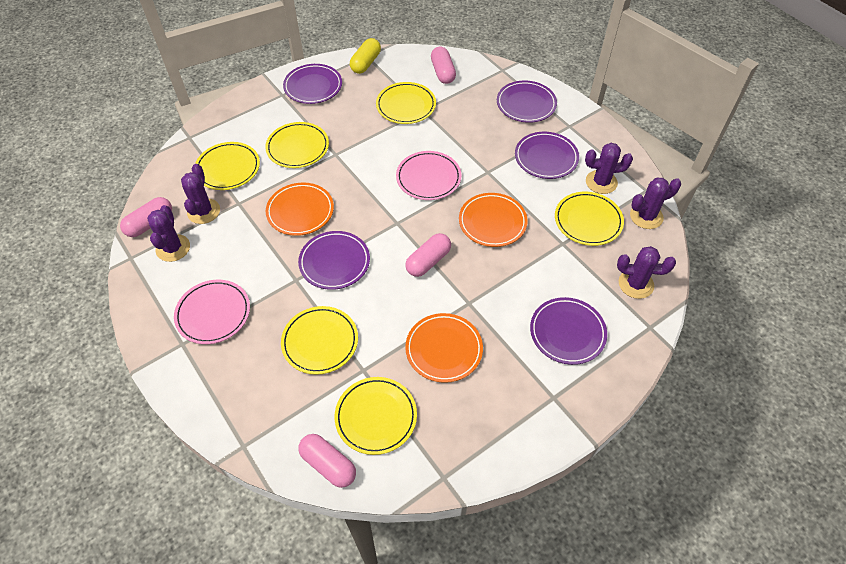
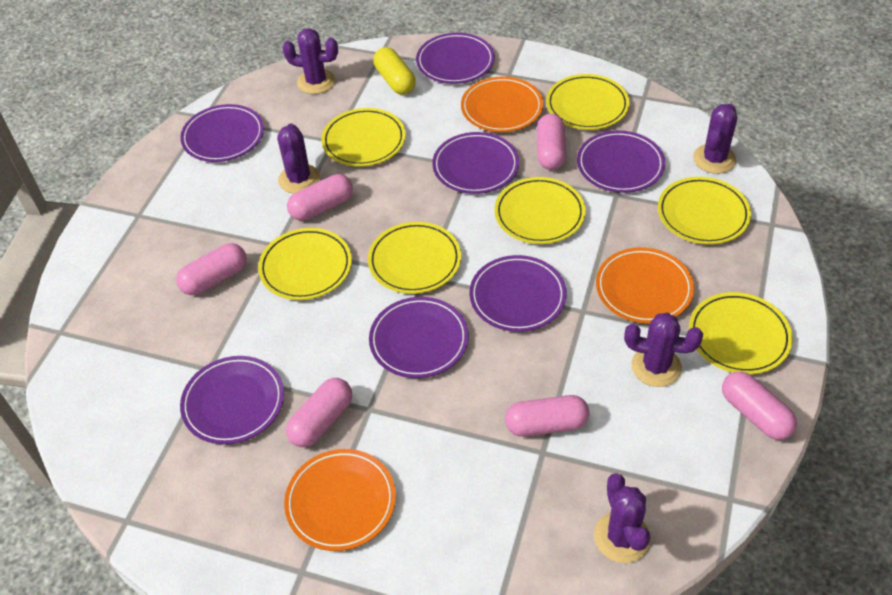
pink capsule: 4 -> 6
pink plate: 2 -> 0
purple plate: 5 -> 7
yellow plate: 6 -> 7

